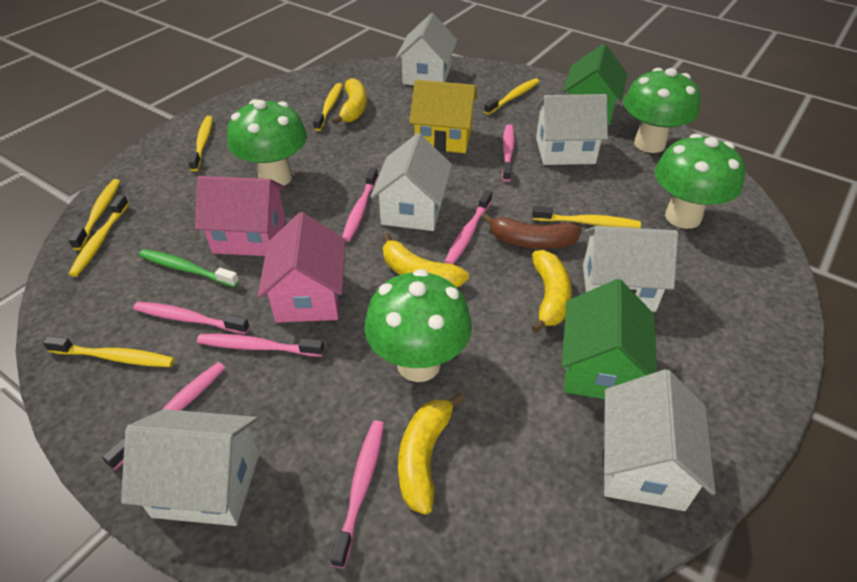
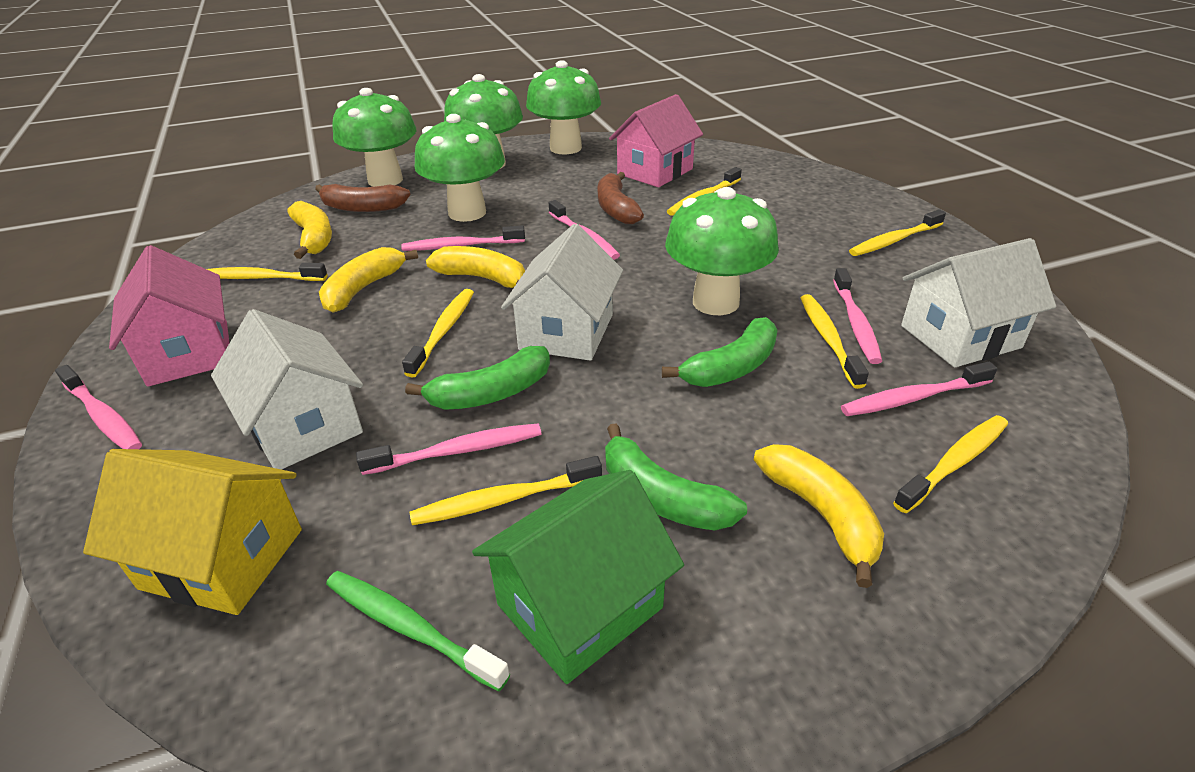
brown banana: 1 -> 2
green banana: 0 -> 3
green house: 2 -> 1
green mushroom: 4 -> 5
pink toothbrush: 7 -> 6
white house: 6 -> 3

